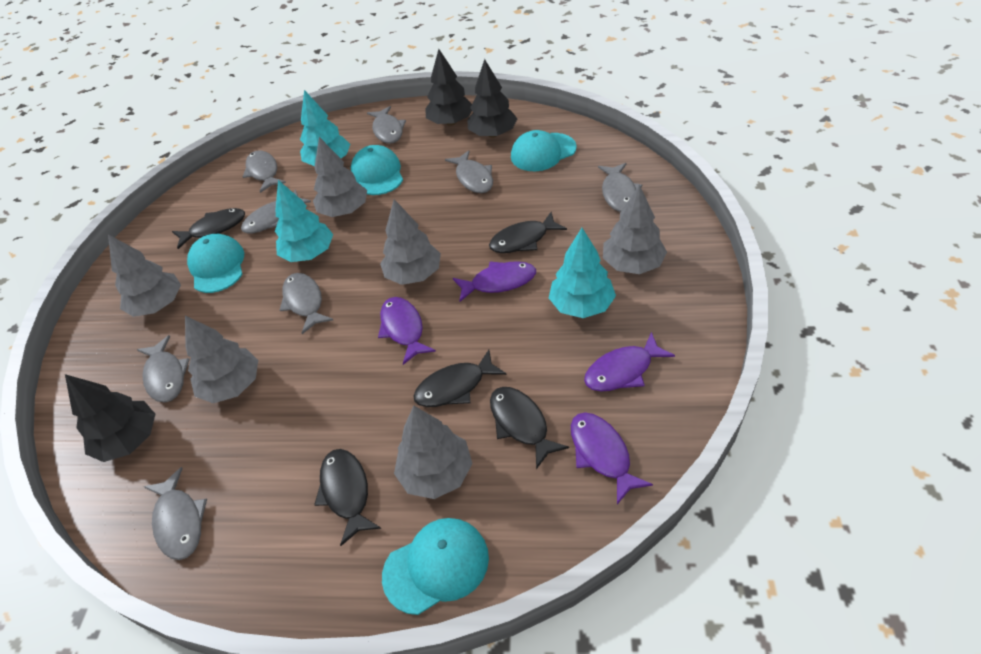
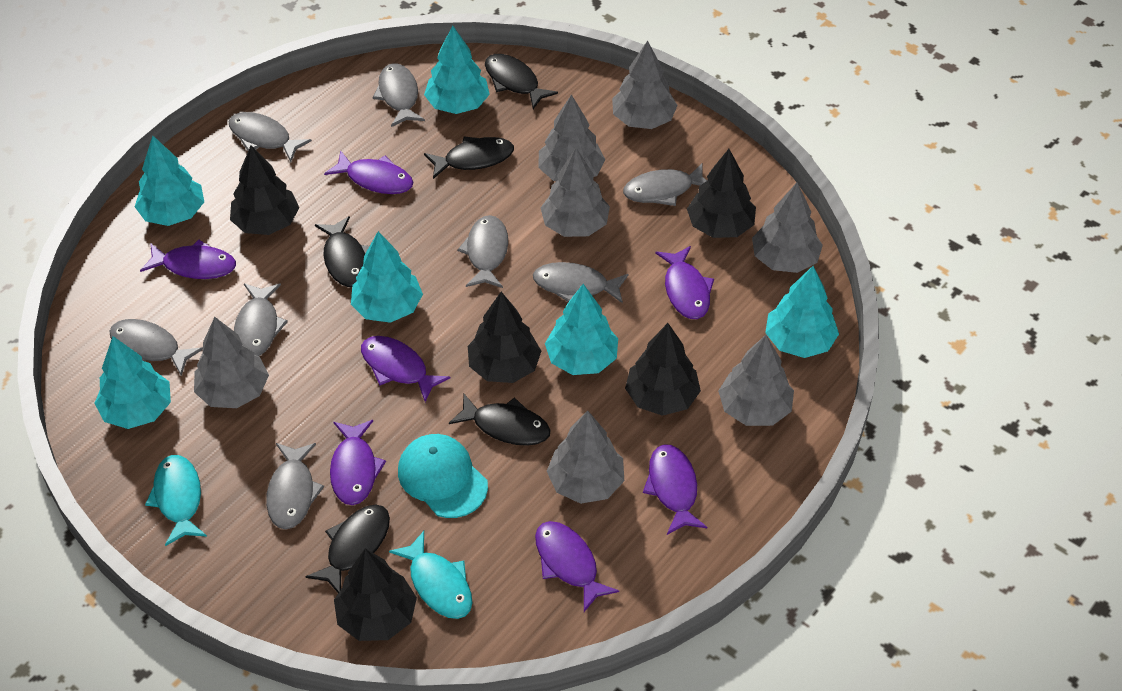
black tree: 3 -> 5
grey tree: 6 -> 7
purple fish: 4 -> 7
turquoise cap: 4 -> 1
turquoise fish: 0 -> 2
turquoise tree: 3 -> 6

